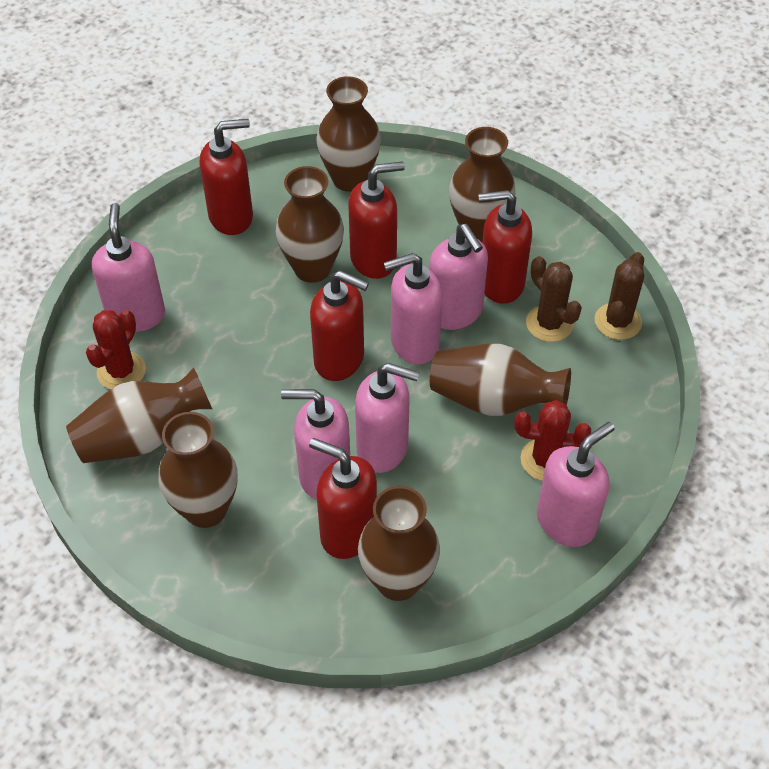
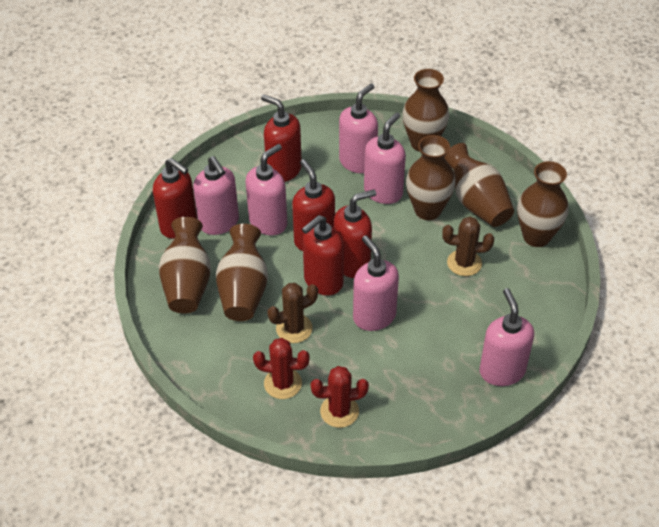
brown vase: 7 -> 6

